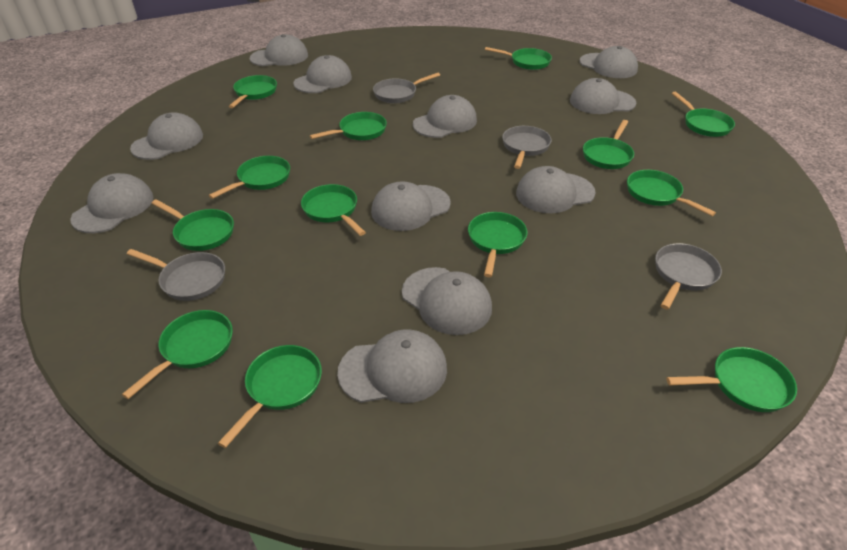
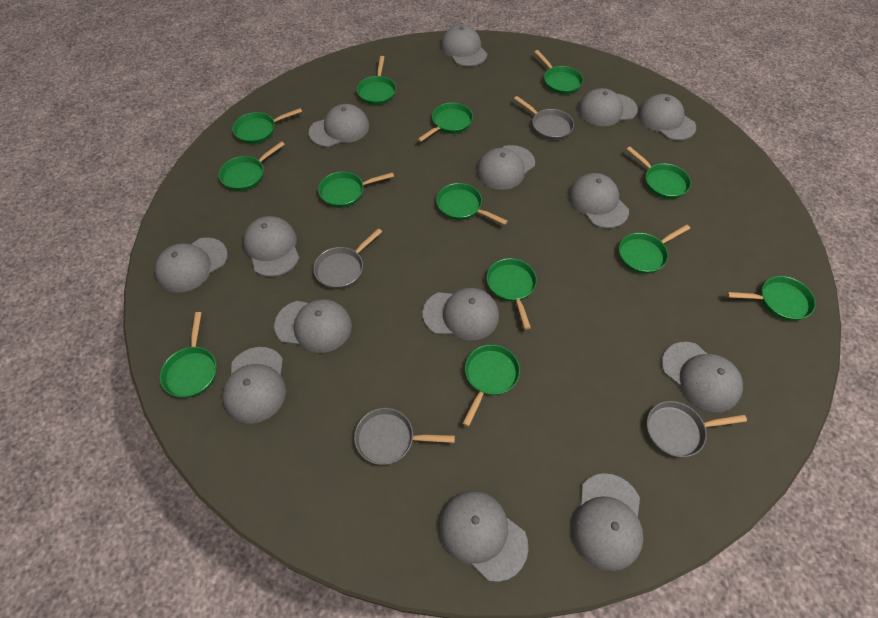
grey cap: 11 -> 14

